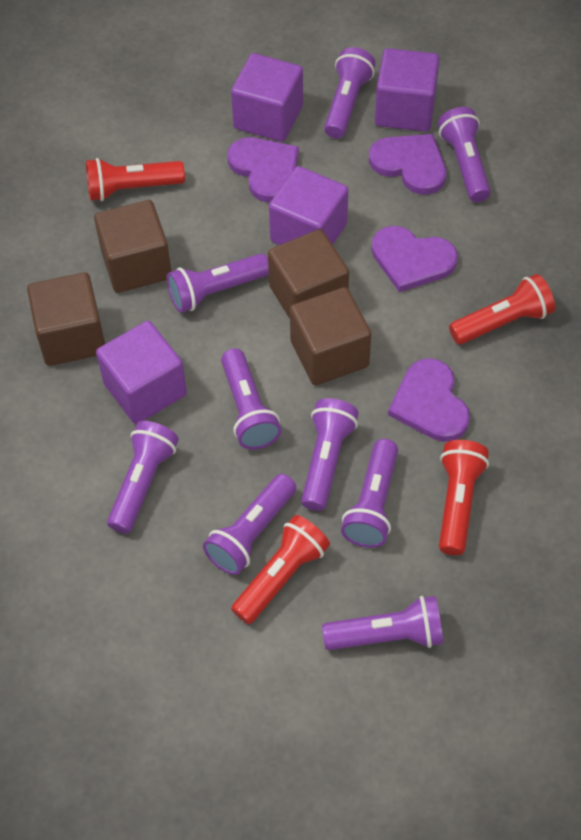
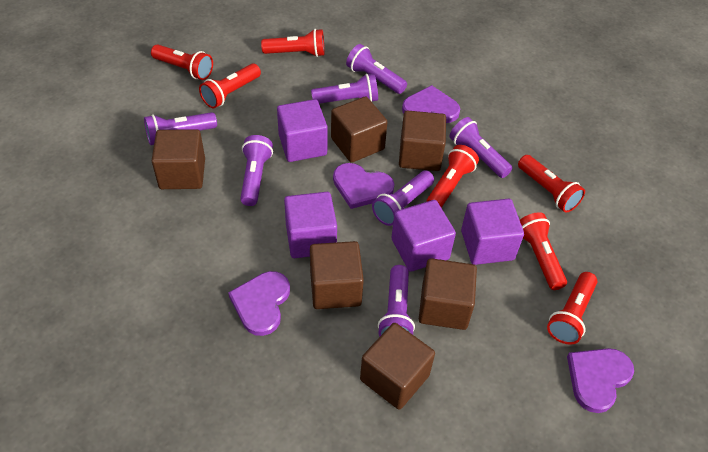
brown cube: 4 -> 6
purple flashlight: 9 -> 7
red flashlight: 4 -> 7

